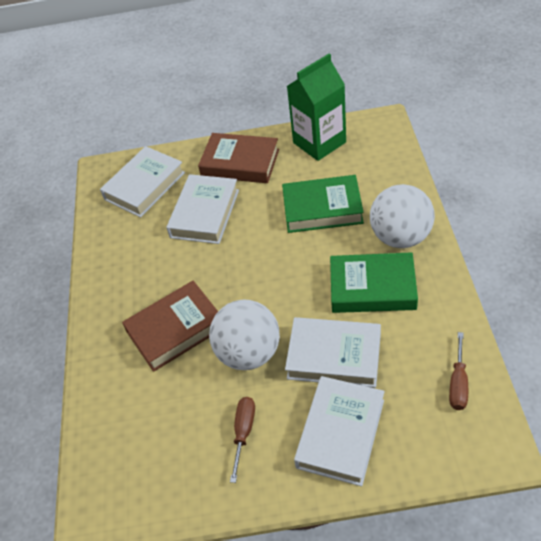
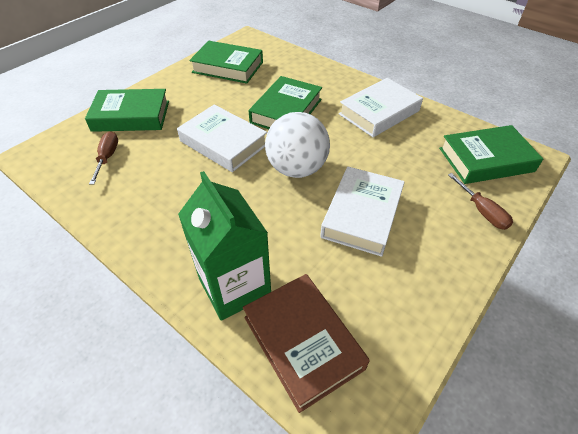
brown book: 2 -> 1
green book: 2 -> 4
white ball: 2 -> 1
white book: 4 -> 3

